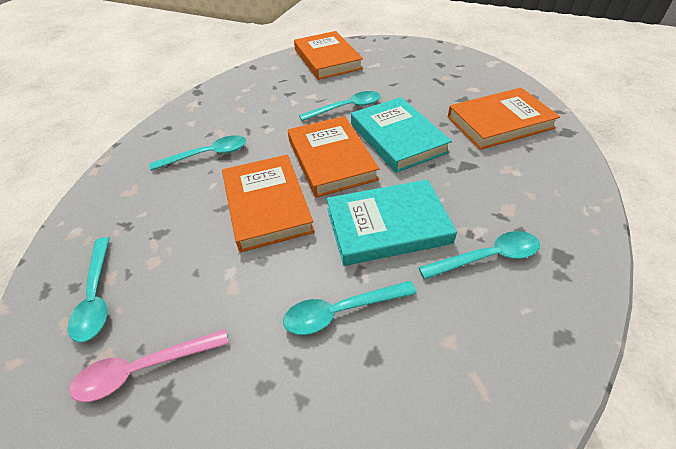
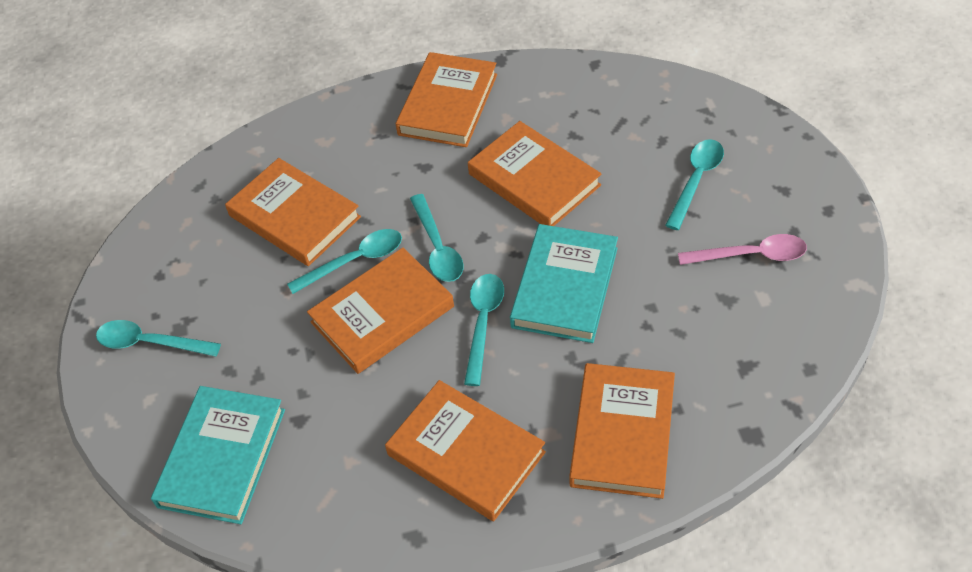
orange book: 4 -> 6

